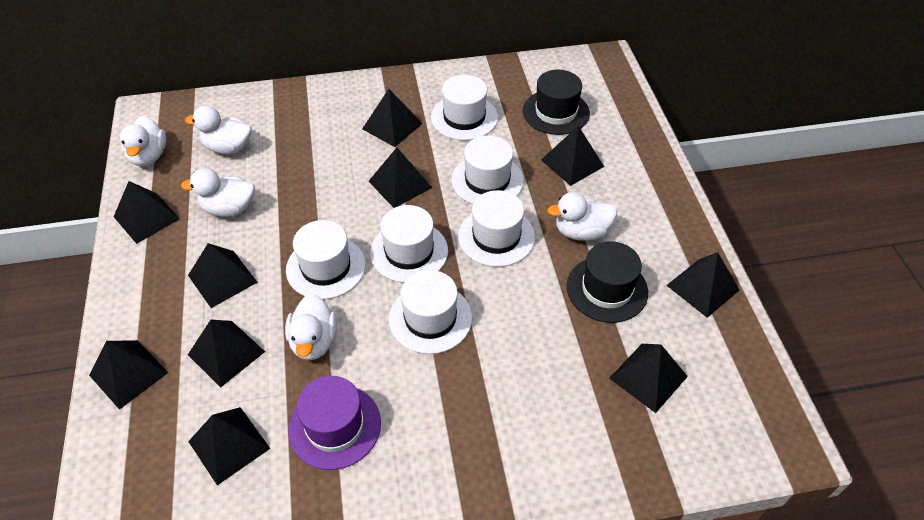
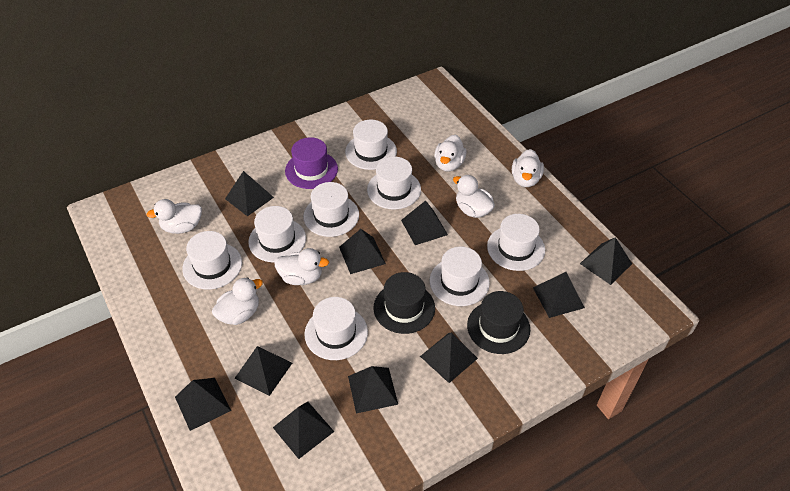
white duck: 5 -> 6
white hat: 6 -> 8

